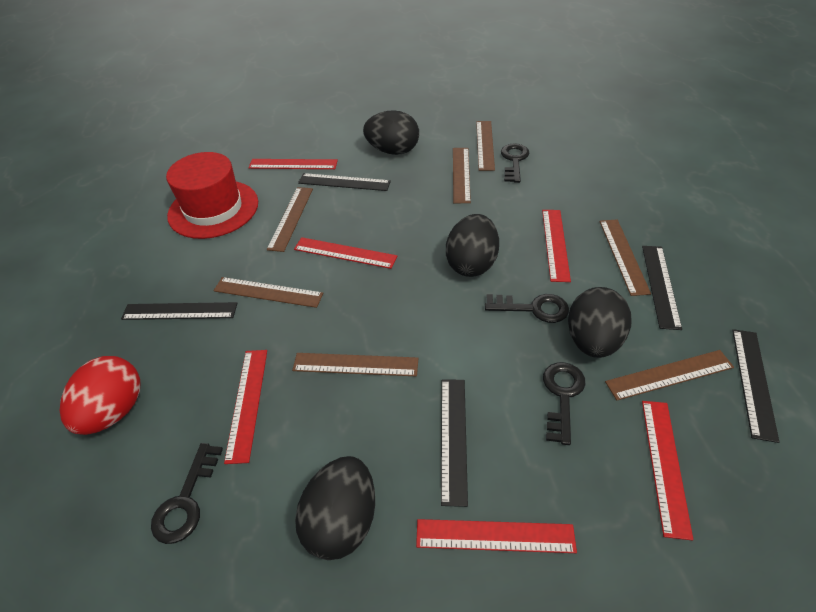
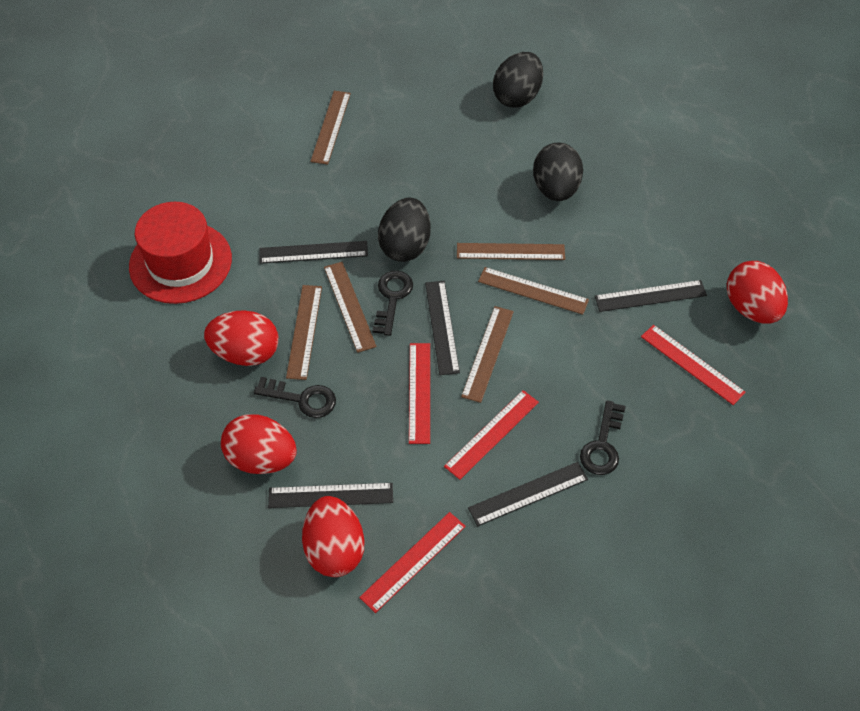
black egg: 4 -> 3
black key: 4 -> 3
brown ruler: 7 -> 6
red egg: 1 -> 4
red ruler: 6 -> 4

